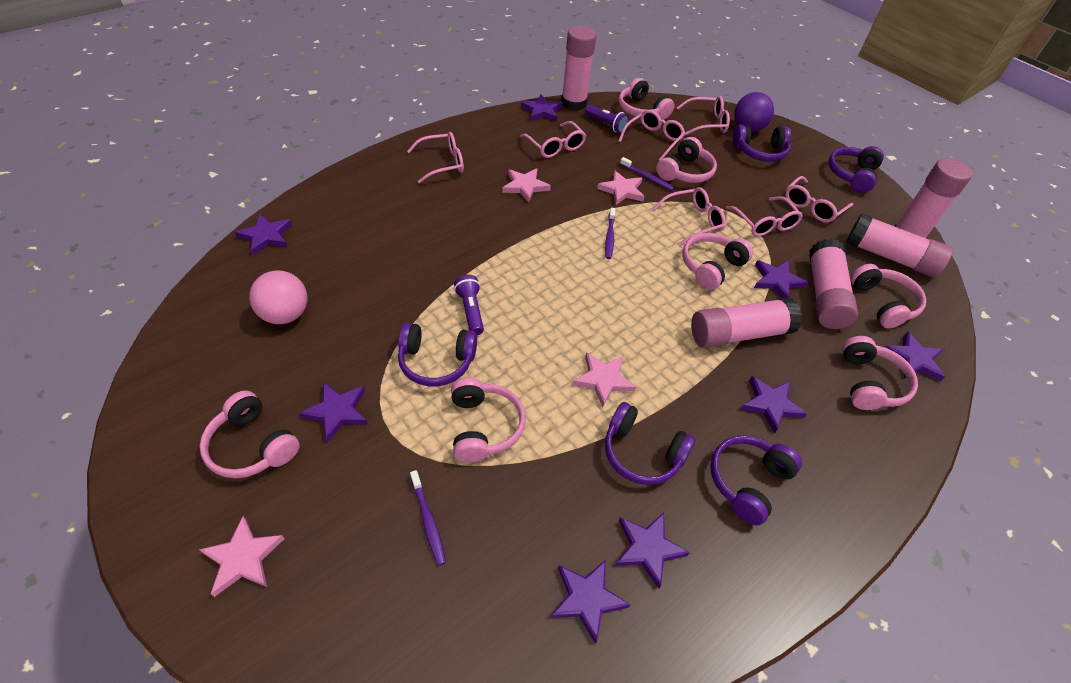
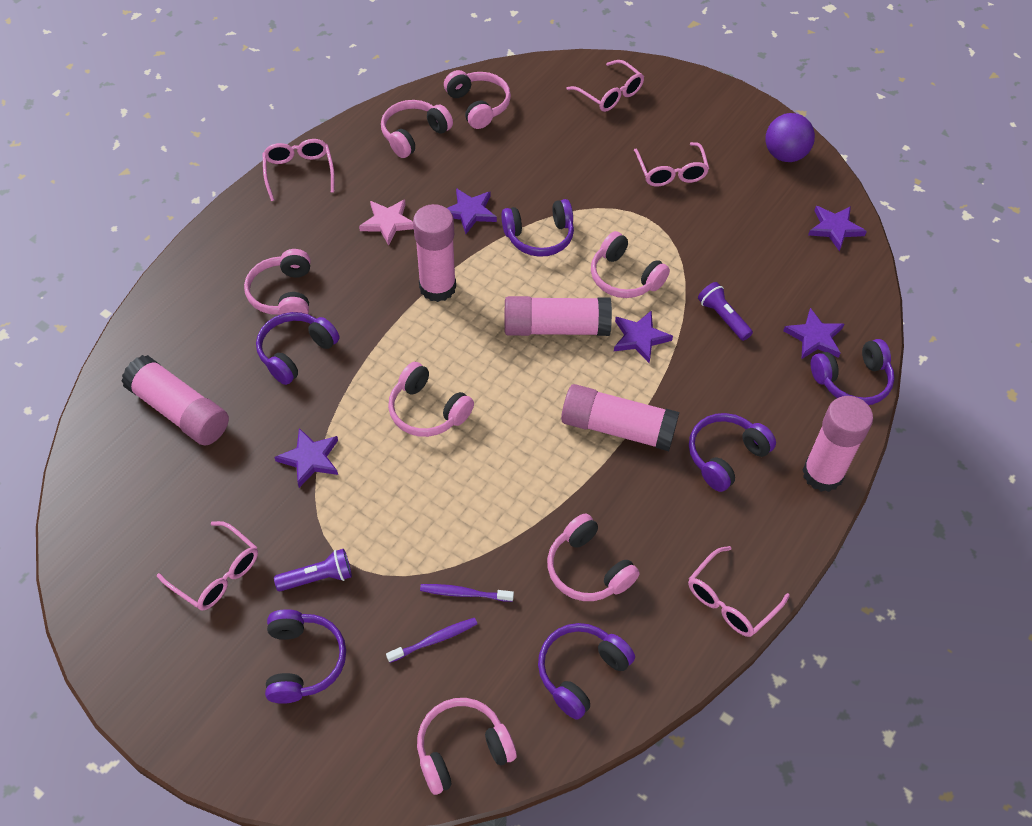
pink ball: 1 -> 0
pink glasses: 7 -> 5
pink star: 4 -> 1
purple headphones: 5 -> 6
purple star: 8 -> 5
purple toothbrush: 3 -> 2

